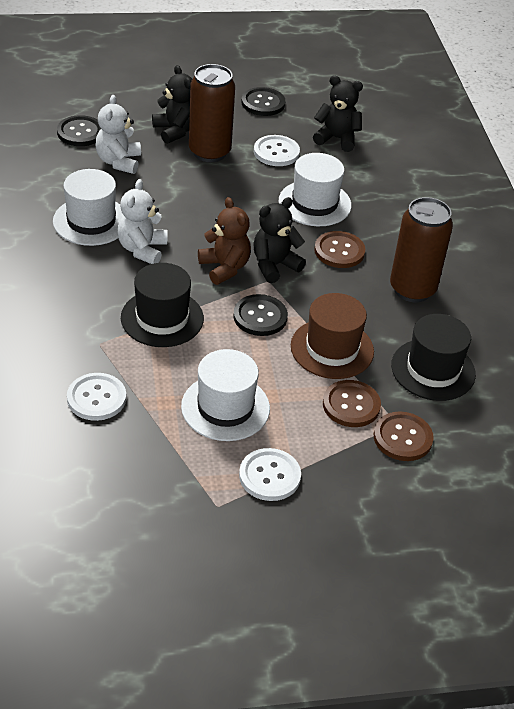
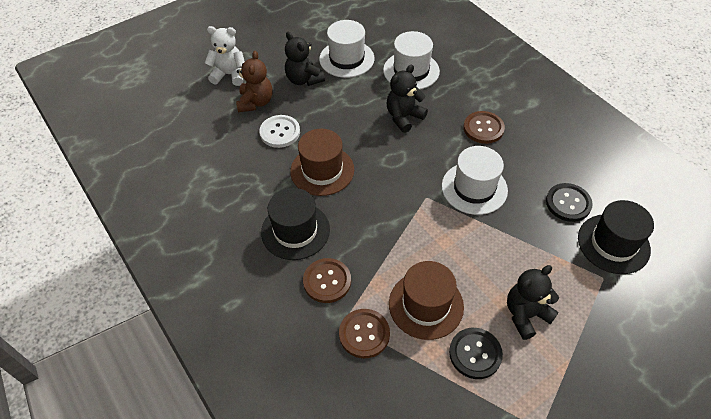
black button: 3 -> 2
brown can: 2 -> 0
brown hat: 1 -> 2
white button: 3 -> 1
white teddy bear: 2 -> 1

